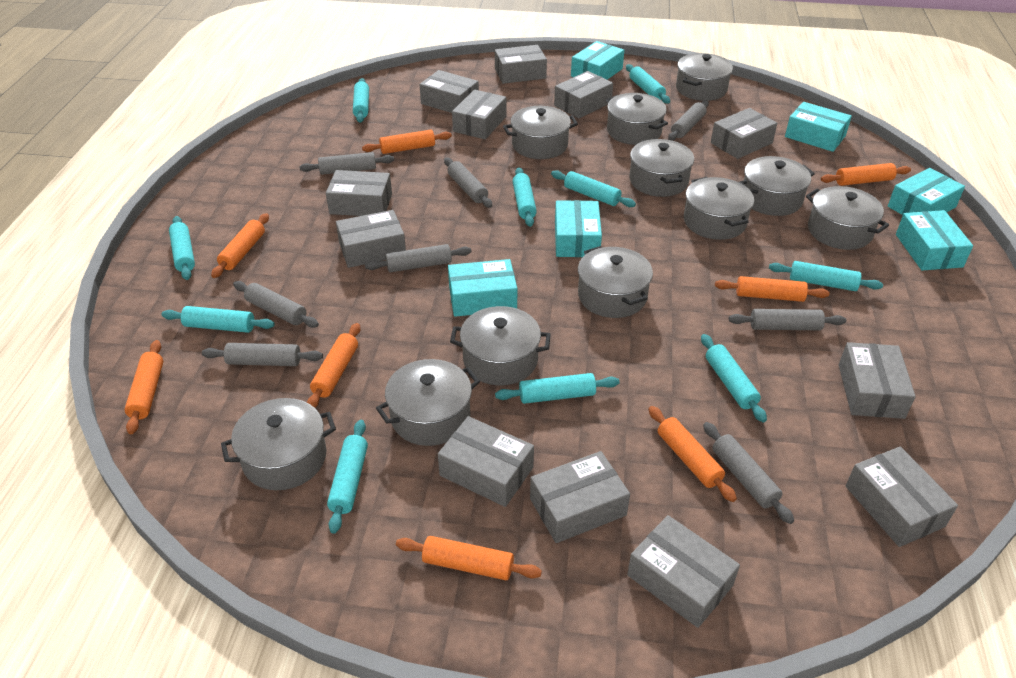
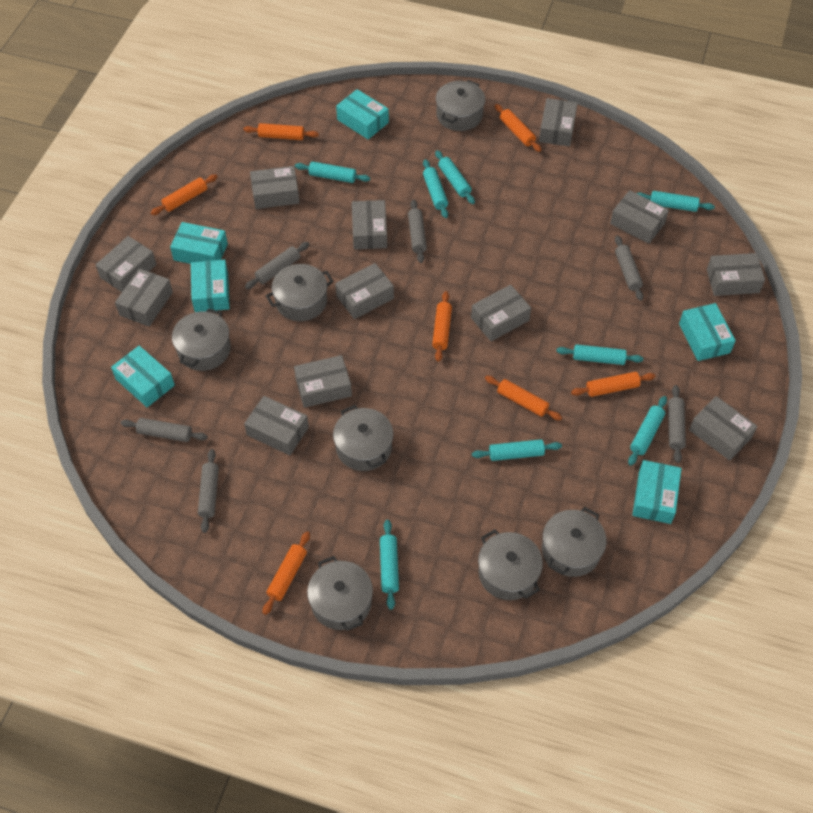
grey pot: 11 -> 7
grey rolling pin: 8 -> 6
orange rolling pin: 8 -> 7
turquoise rolling pin: 10 -> 8

